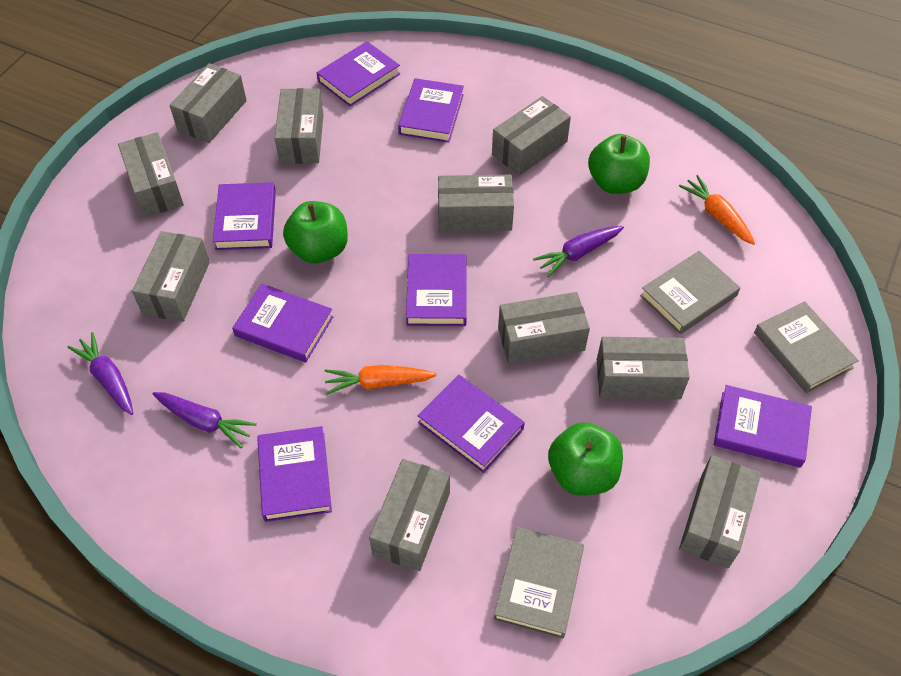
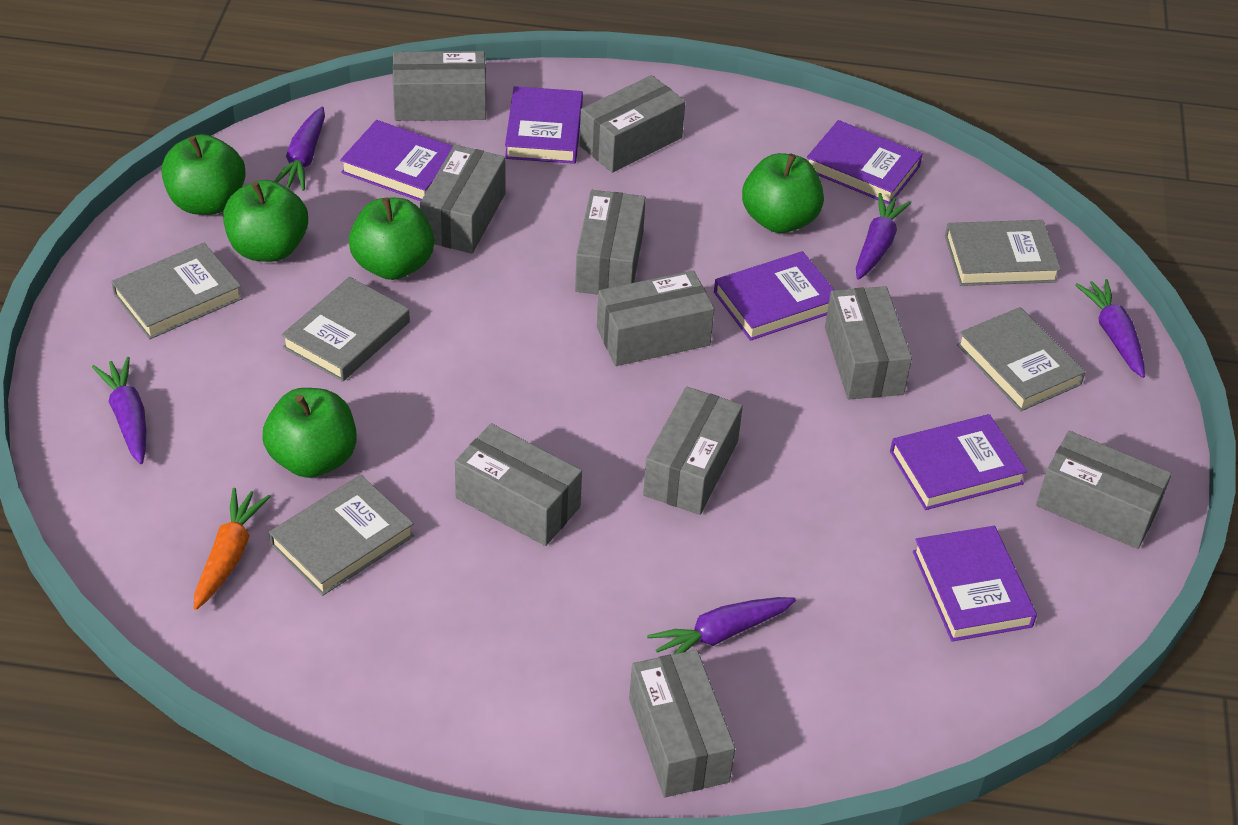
green apple: 3 -> 5
grey book: 3 -> 5
orange carrot: 2 -> 1
purple book: 8 -> 6
purple carrot: 3 -> 5

